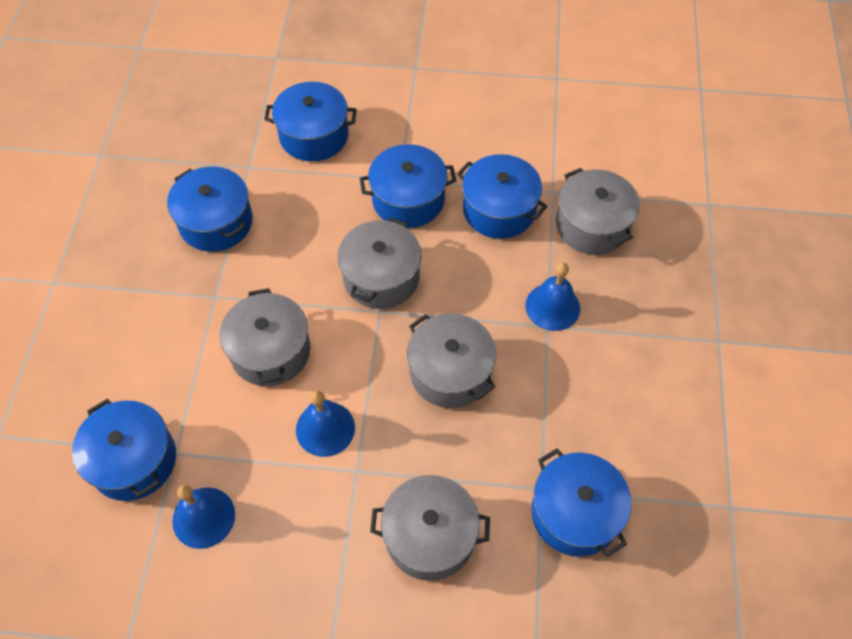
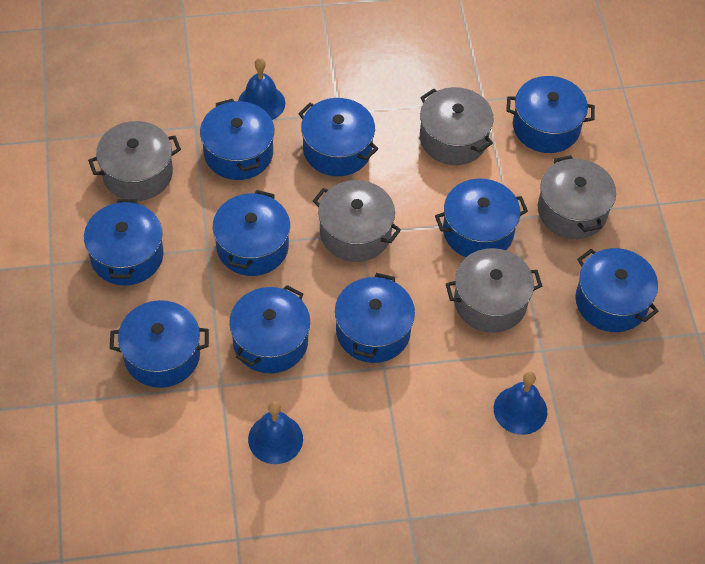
blue pot: 6 -> 10

